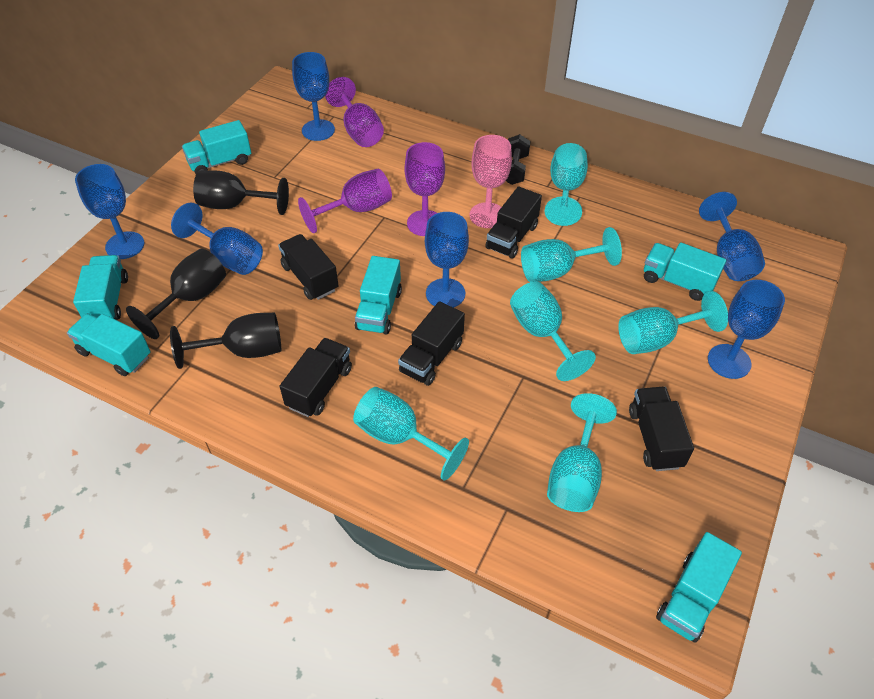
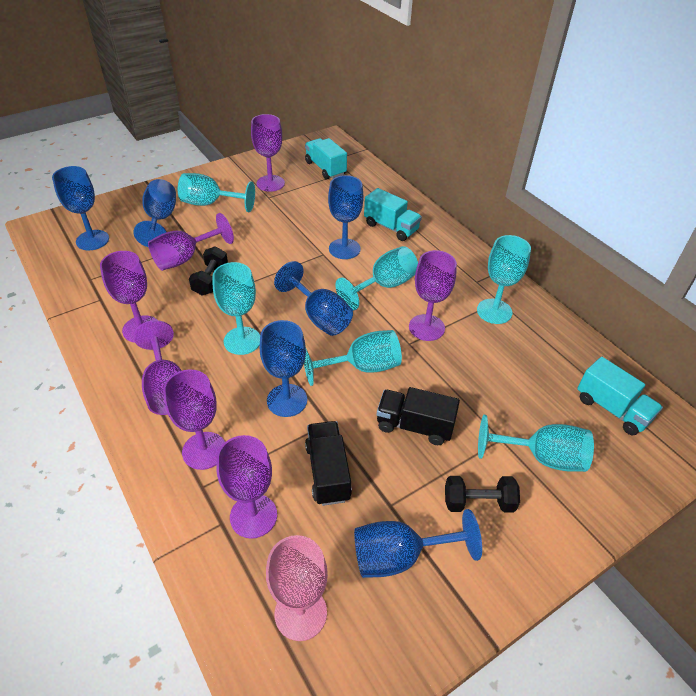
black dumbbell: 1 -> 2
black goblet: 3 -> 0
black truck: 5 -> 2
purple goblet: 3 -> 7
turquoise truck: 6 -> 3

